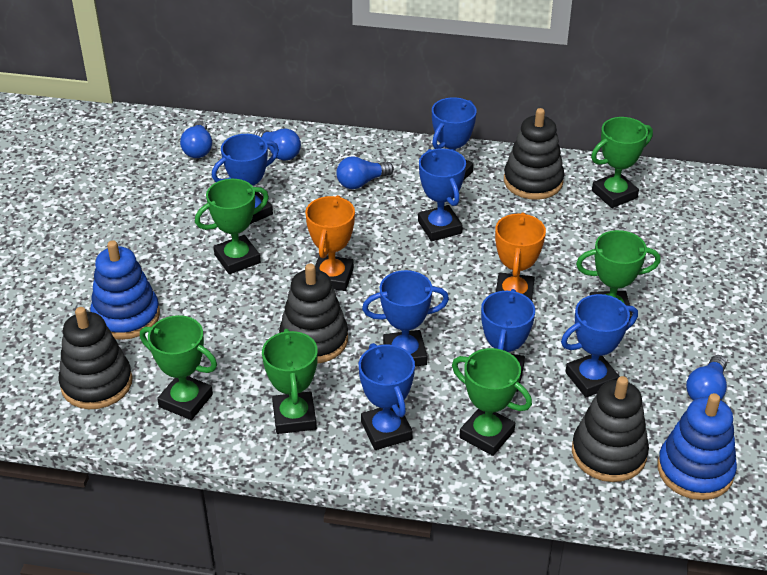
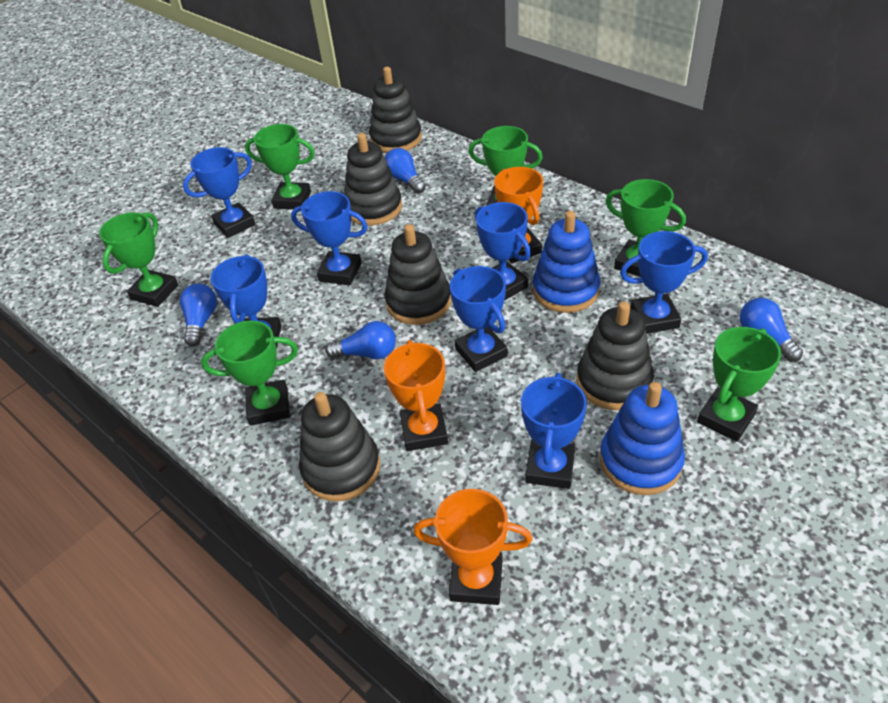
black stacking toy: 4 -> 5
orange trophy: 2 -> 3

